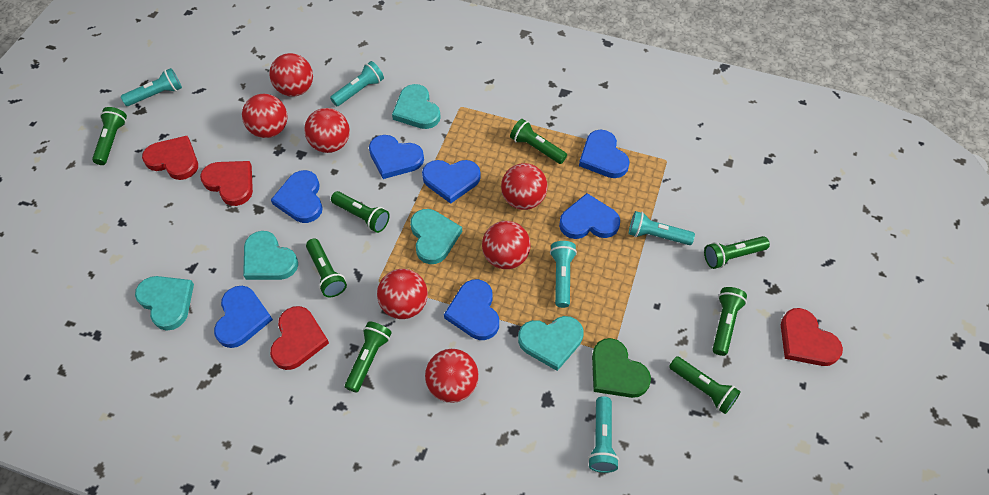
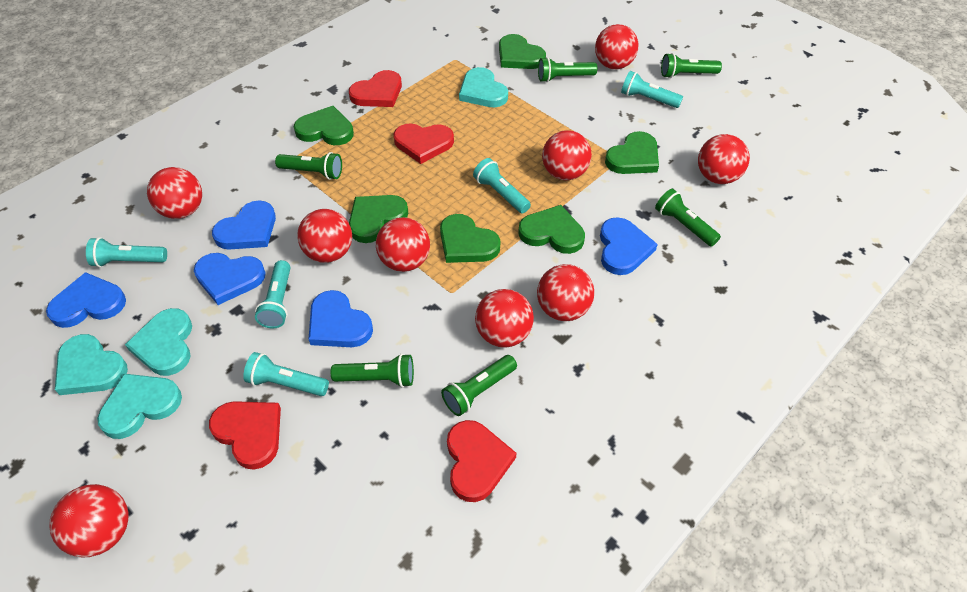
blue heart: 7 -> 5
green flashlight: 8 -> 6
green heart: 1 -> 6
red ball: 7 -> 9
turquoise heart: 5 -> 4

